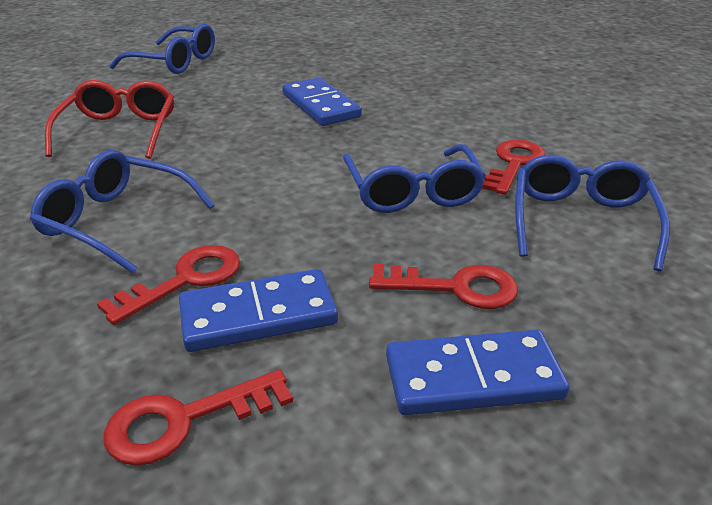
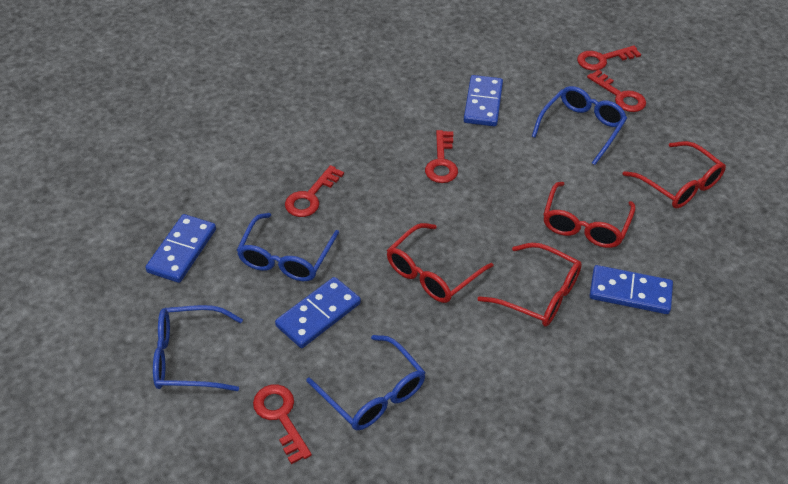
blue domino: 3 -> 4
red glasses: 1 -> 4
red key: 4 -> 5

